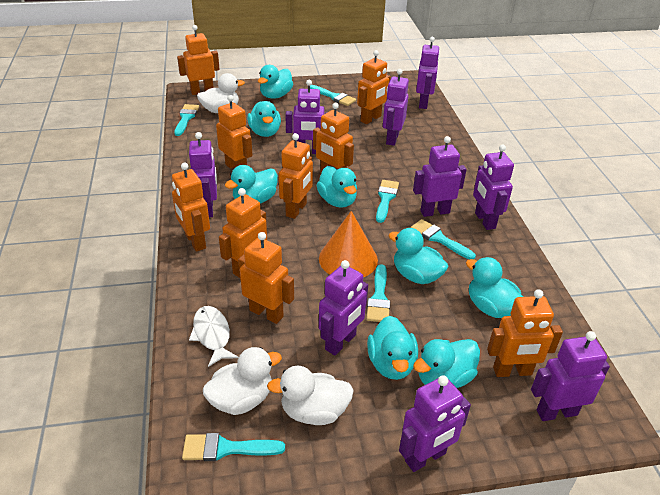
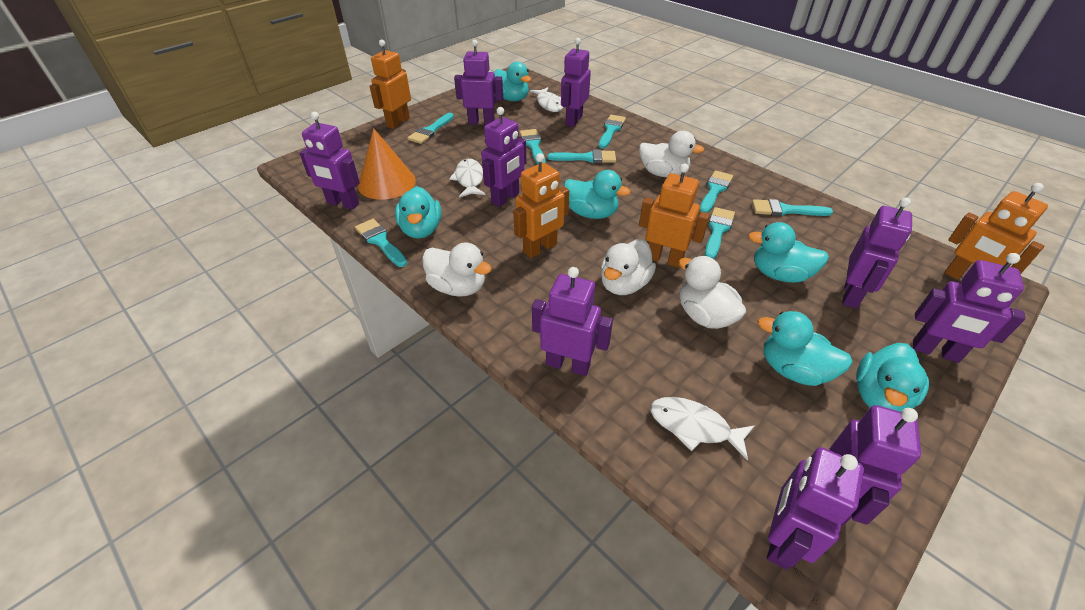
orange robot: 9 -> 4
turquoise brush: 6 -> 8
turquoise duck: 8 -> 6
white duck: 3 -> 4
white fish: 1 -> 3

